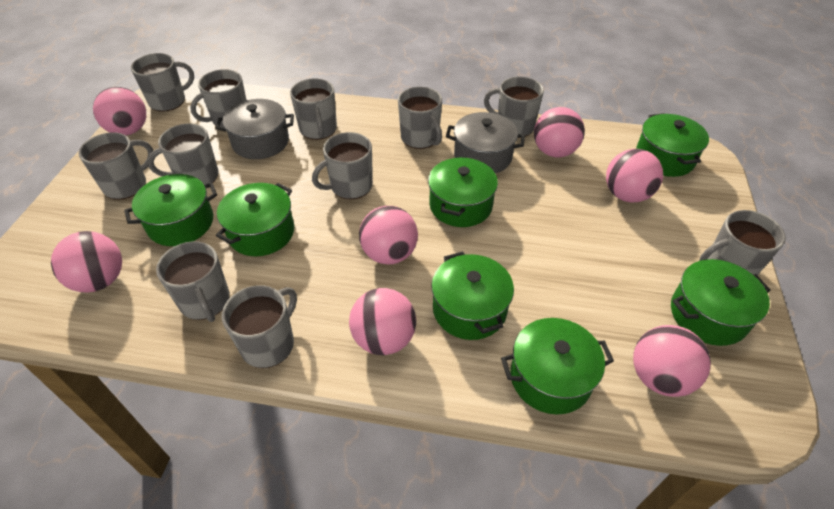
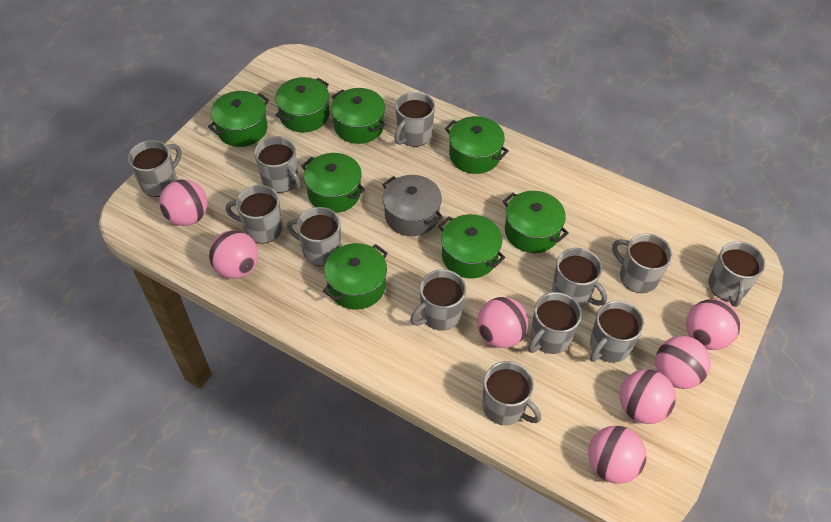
green pot: 7 -> 8
grey mug: 11 -> 12
grey pot: 2 -> 1

